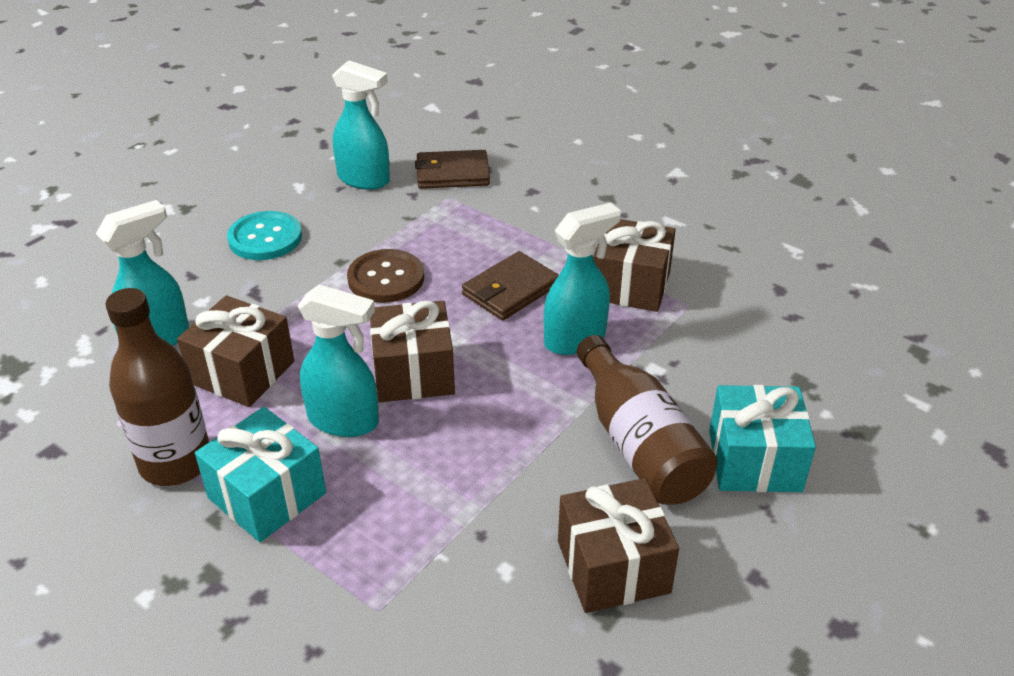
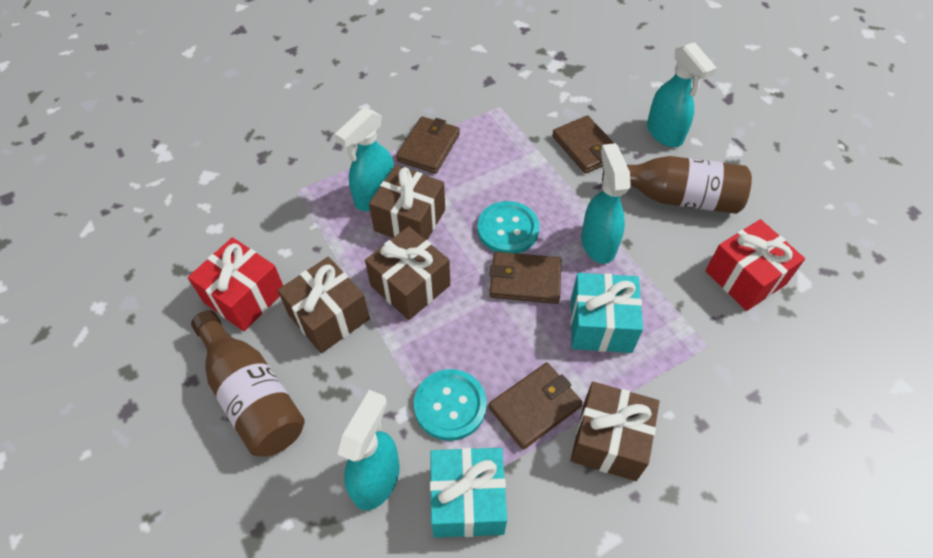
brown button: 1 -> 0
brown wallet: 2 -> 4
red gift: 0 -> 2
turquoise button: 1 -> 2

